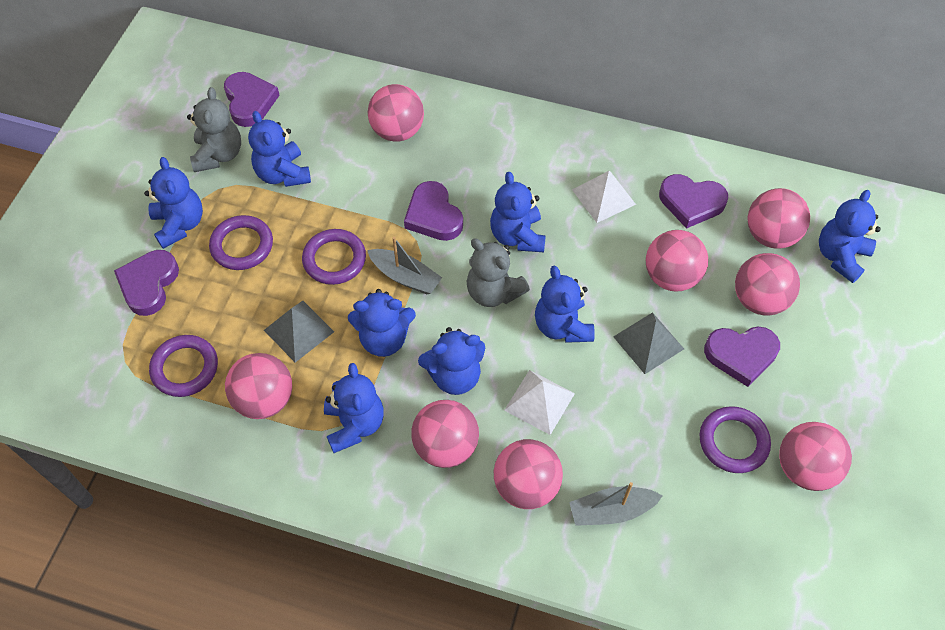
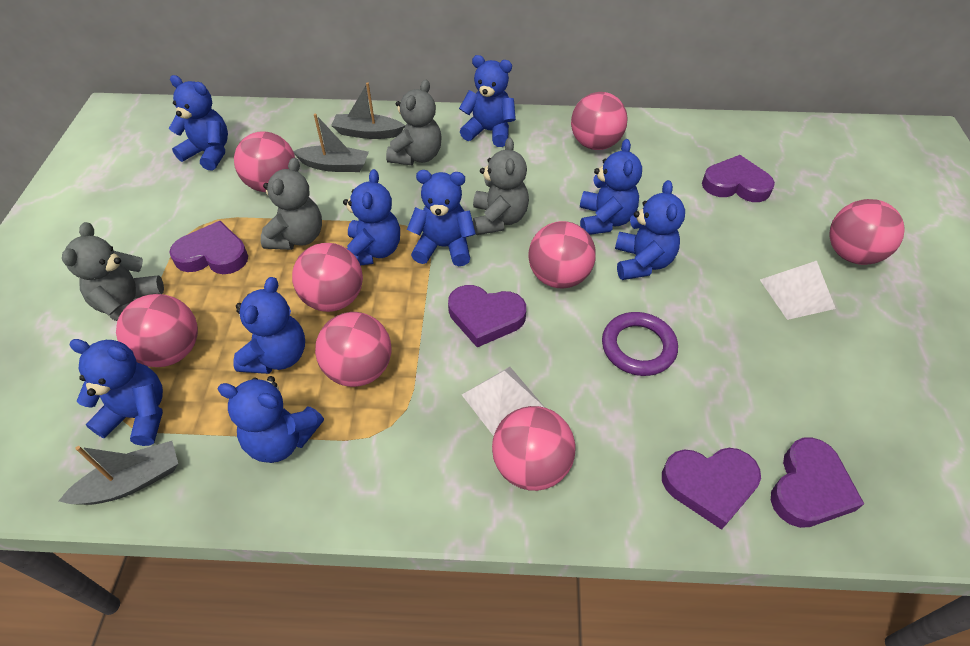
blue teddy bear: 8 -> 9
grey boat: 2 -> 3
grey pyramid: 2 -> 0
grey teddy bear: 2 -> 4
purple ring: 4 -> 1

